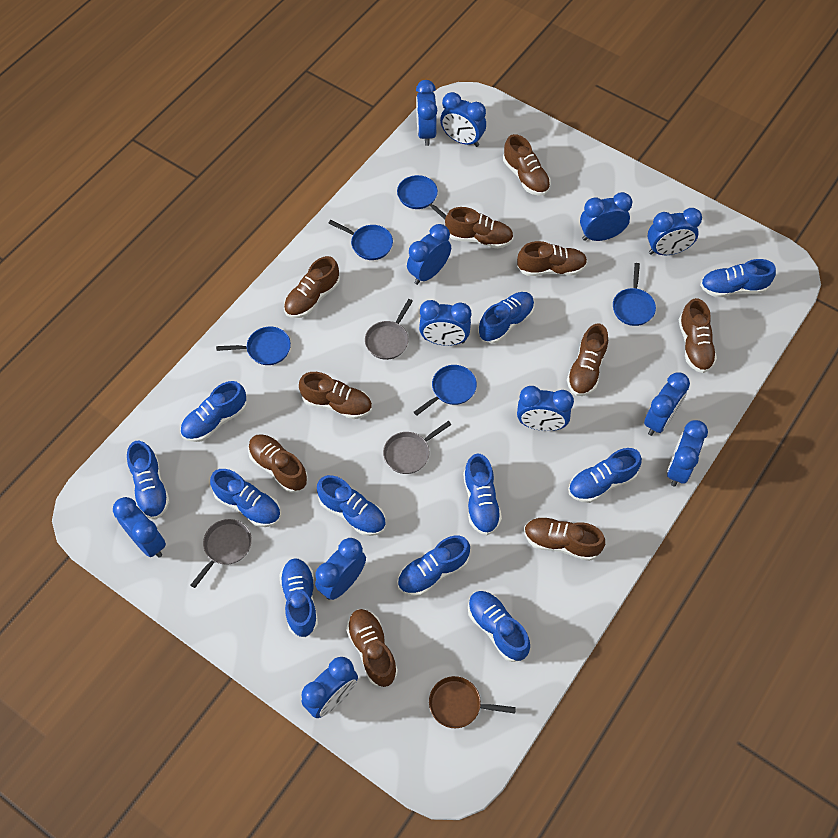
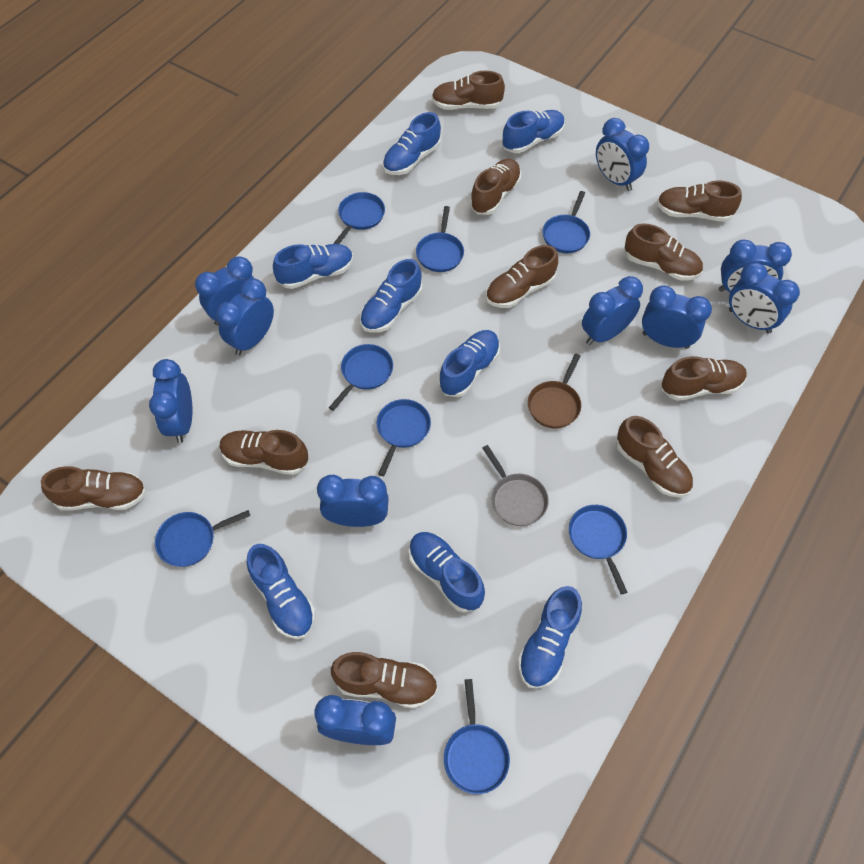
blue clock: 12 -> 10
blue pan: 5 -> 8
blue shoe: 11 -> 8
grey pan: 3 -> 1

